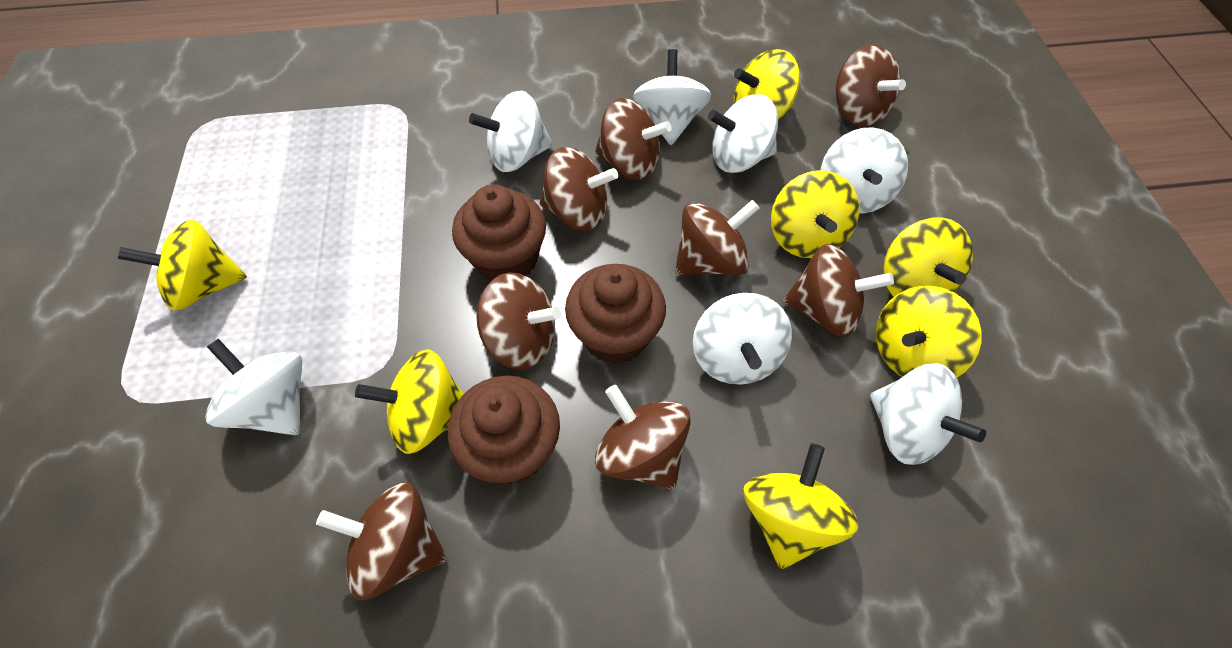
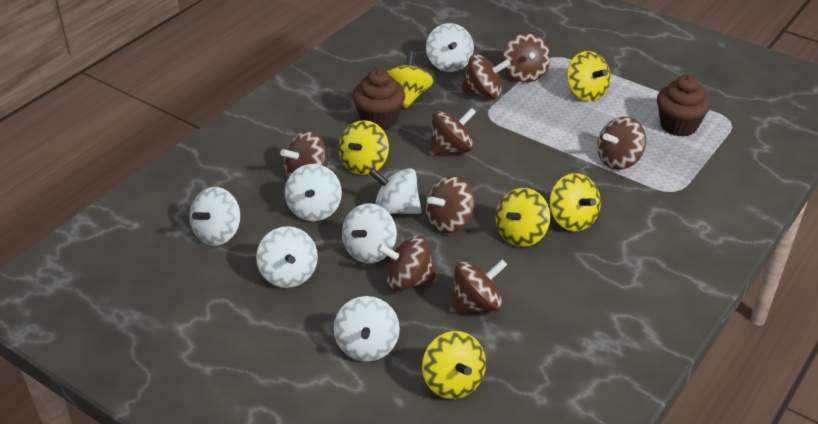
brown cupcake: 3 -> 2
yellow spinning top: 7 -> 6

